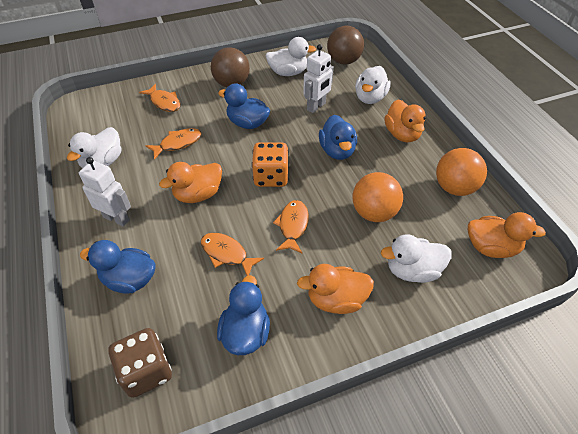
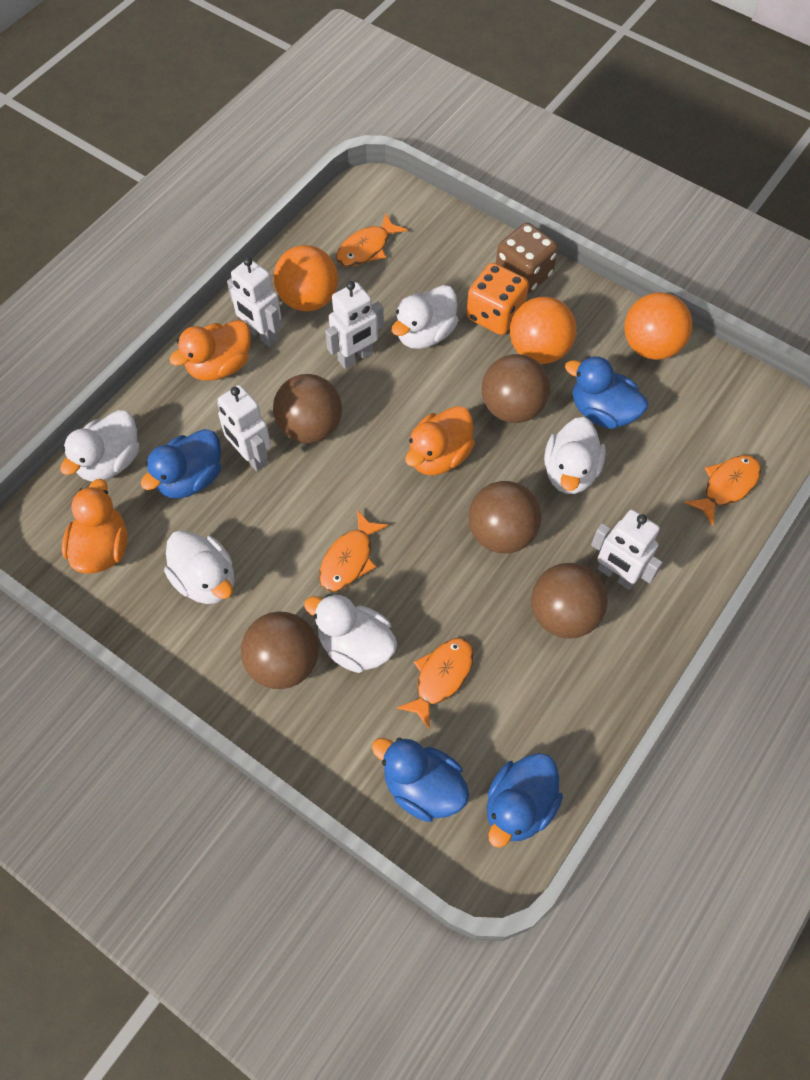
brown ball: 2 -> 5
orange ball: 2 -> 3
orange duck: 4 -> 3
white duck: 4 -> 5
white robot: 2 -> 4

